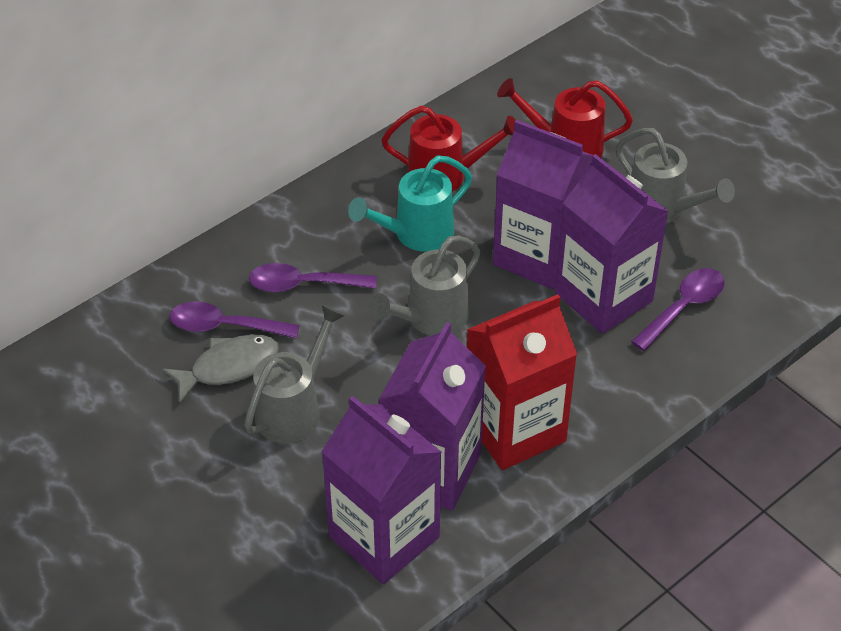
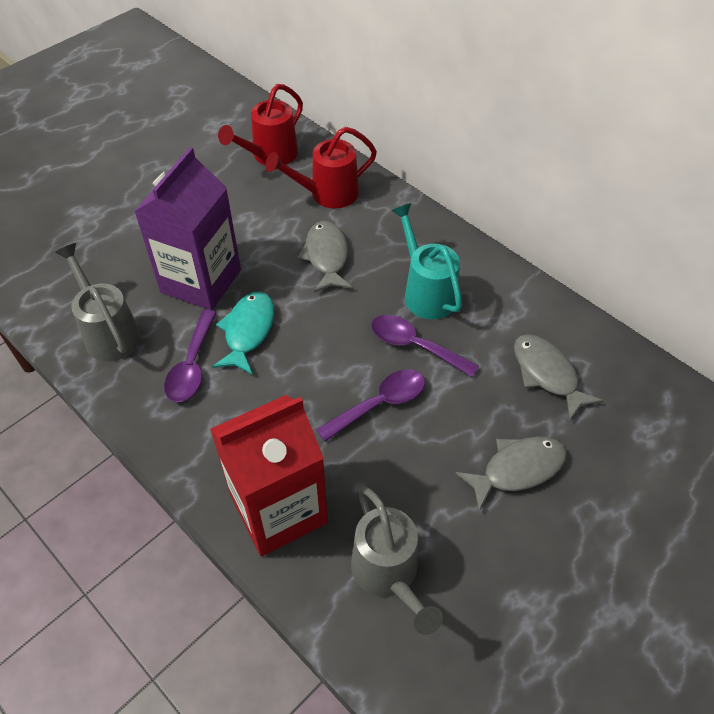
grey fish: 1 -> 3
grey watering can: 3 -> 2
purple carton: 4 -> 1
turquoise fish: 0 -> 1

